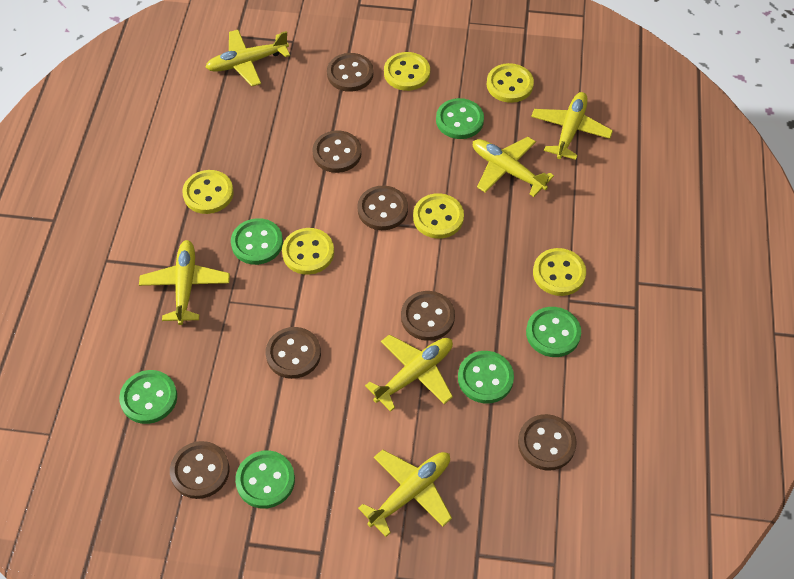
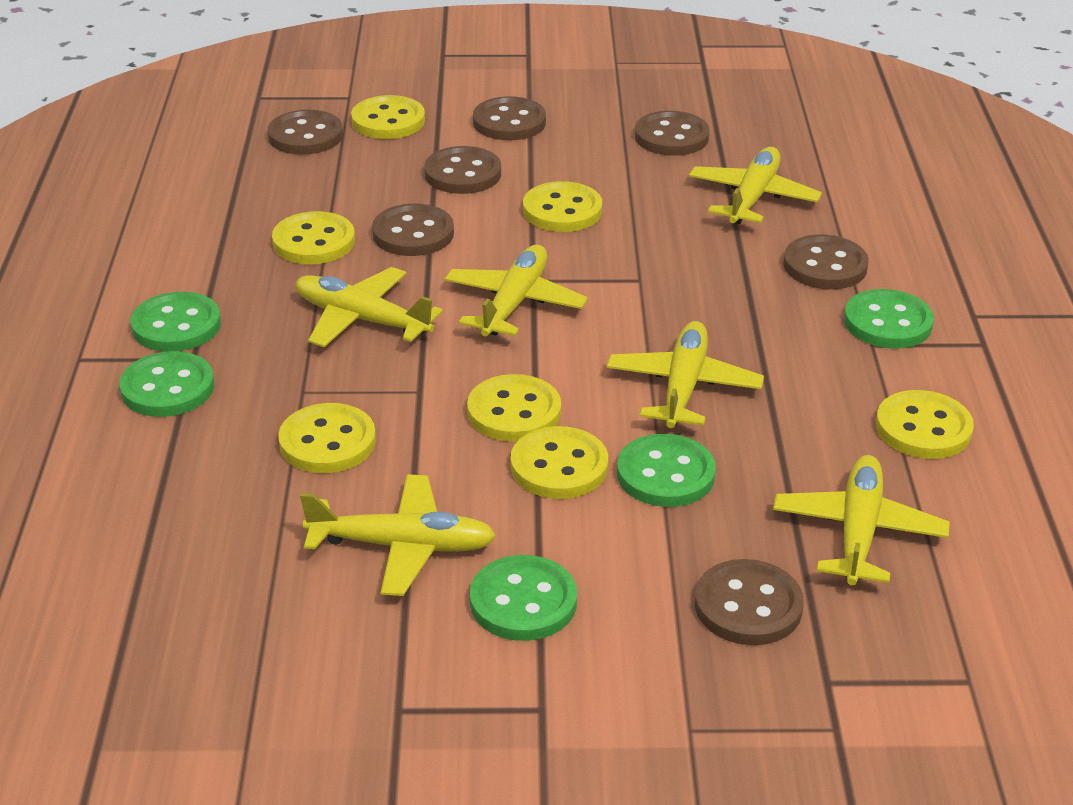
green button: 6 -> 5
yellow button: 6 -> 7

